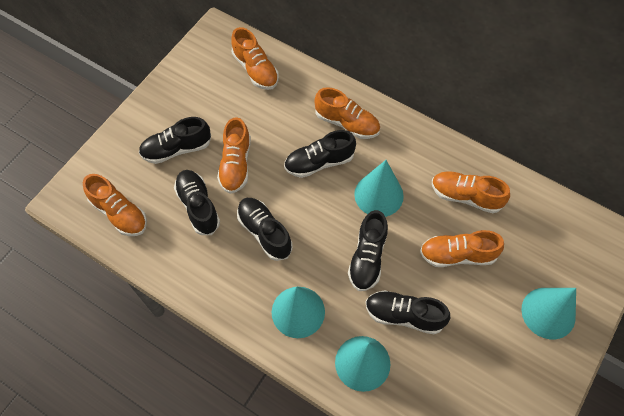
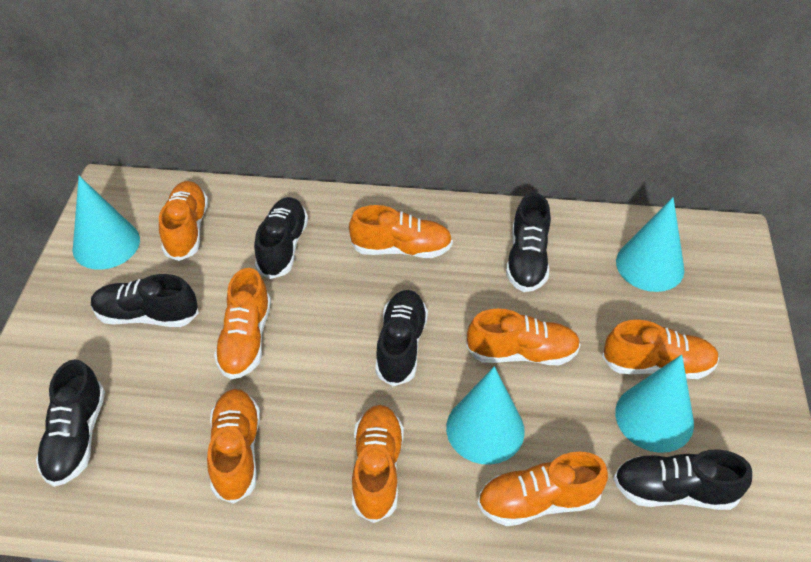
orange shoe: 6 -> 8

